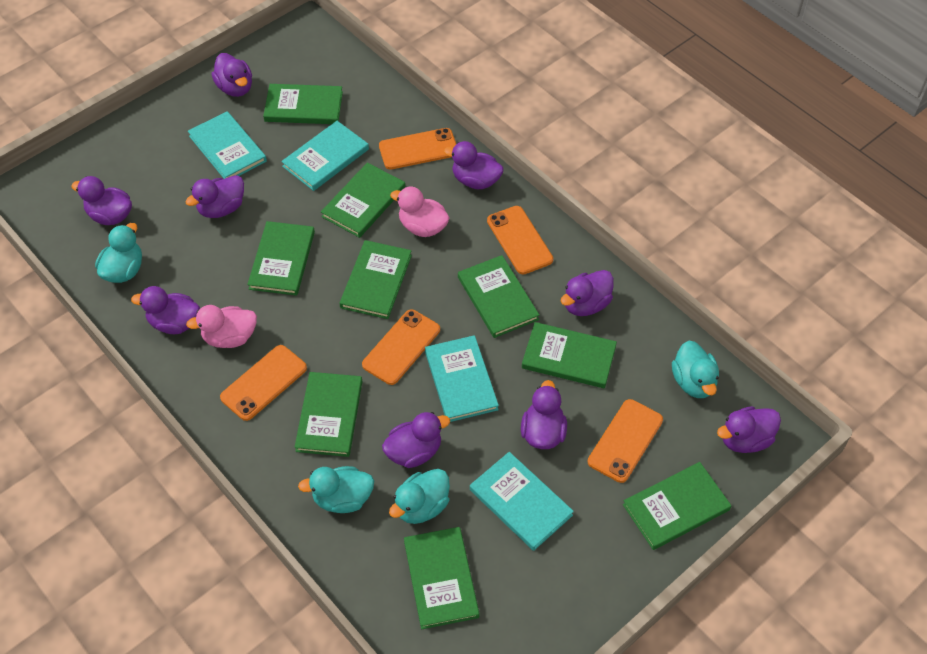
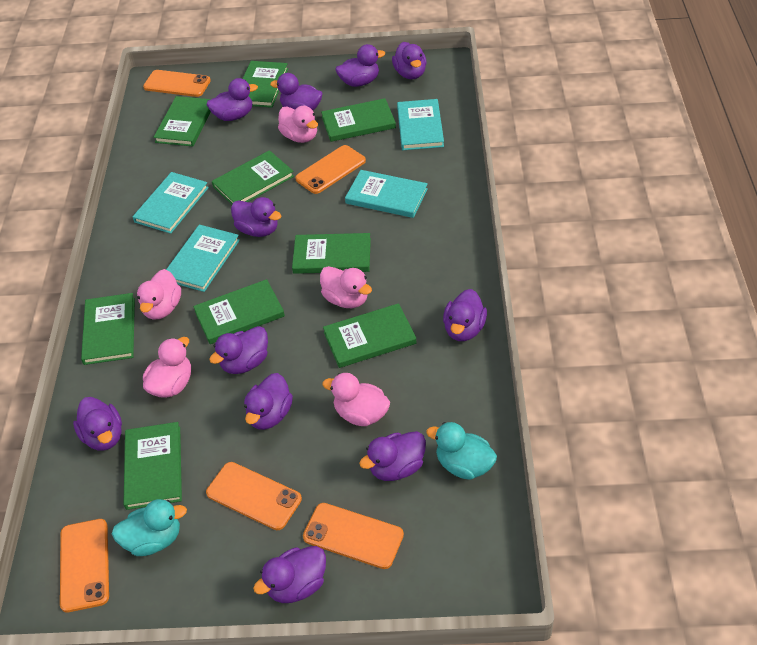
pink duck: 2 -> 5
purple duck: 9 -> 11
turquoise duck: 4 -> 2

